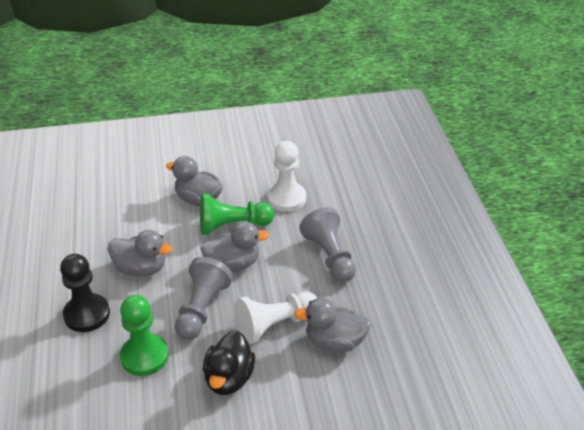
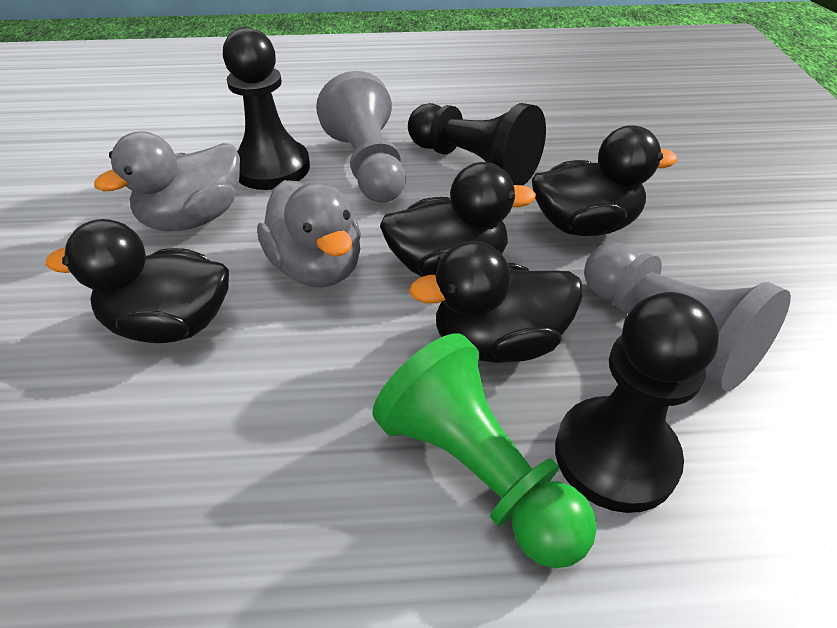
black duck: 1 -> 4
black pawn: 1 -> 3
green pawn: 2 -> 1
grey duck: 4 -> 2
white pawn: 2 -> 0

